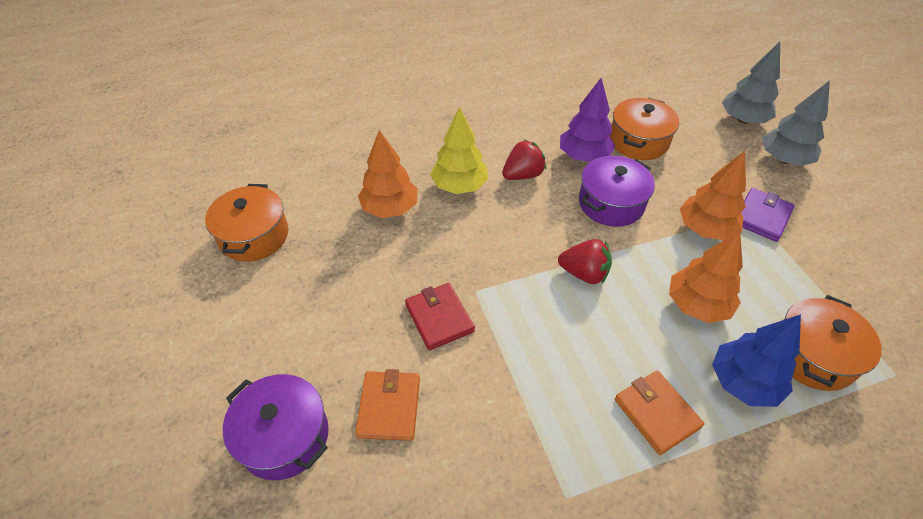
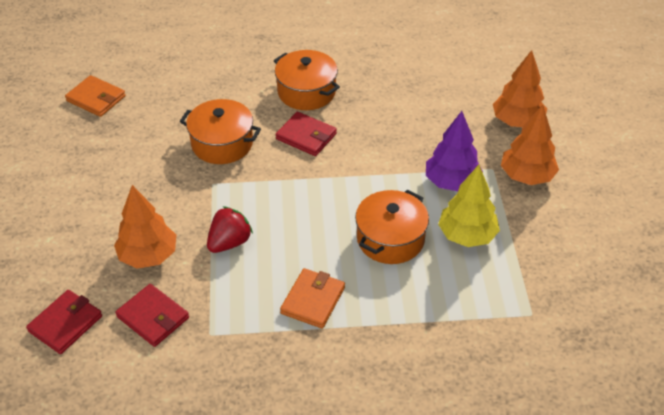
blue tree: 1 -> 0
grey tree: 2 -> 0
purple pot: 2 -> 0
purple wallet: 1 -> 0
red strawberry: 2 -> 1
red wallet: 1 -> 3

